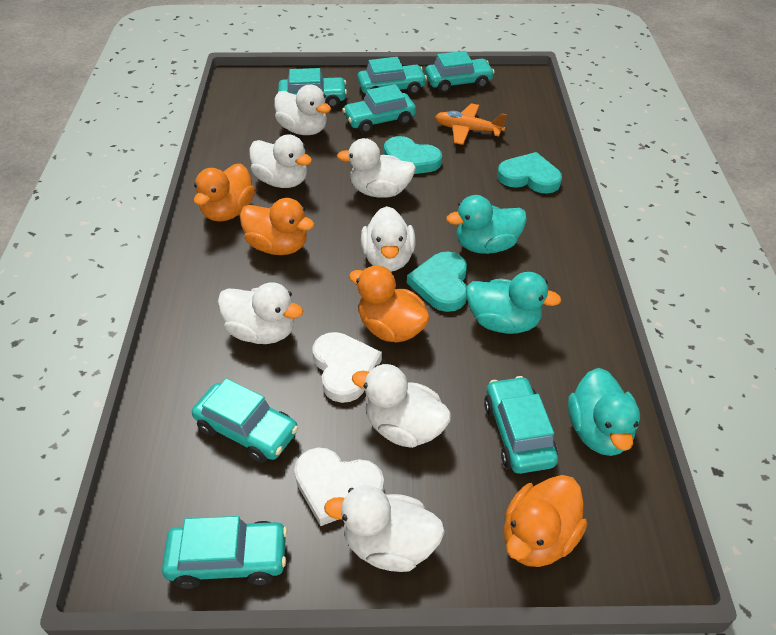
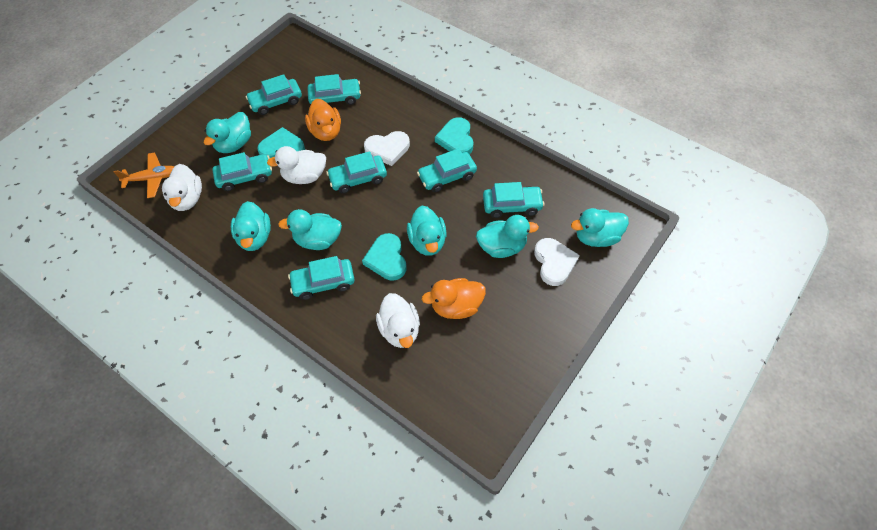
orange duck: 4 -> 2
turquoise duck: 3 -> 6
white duck: 7 -> 3

